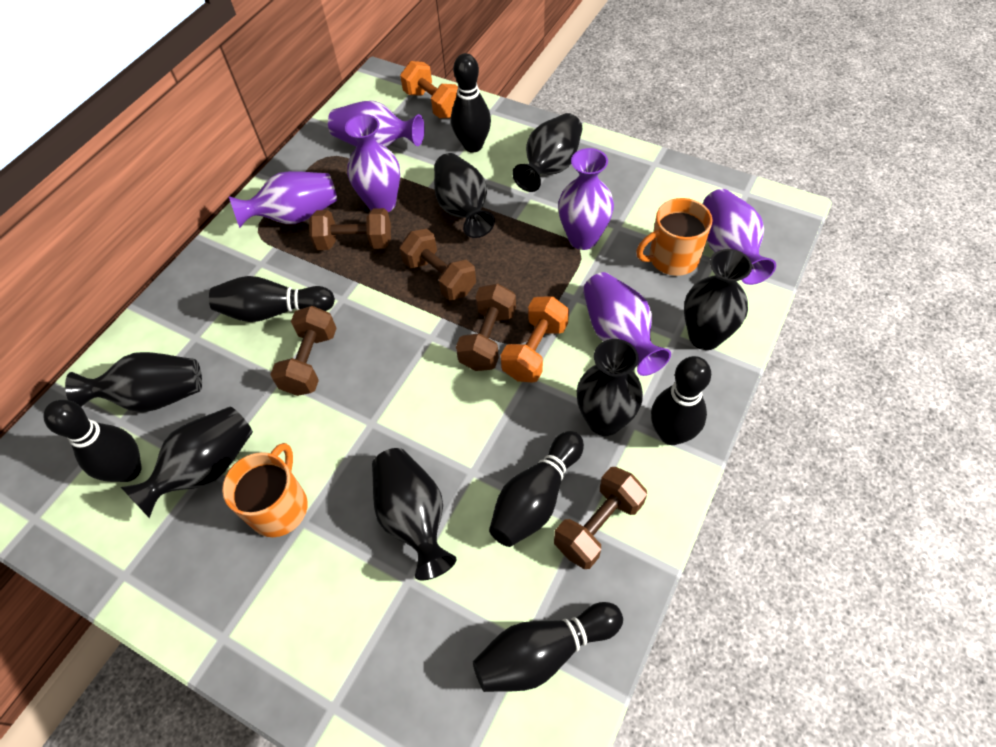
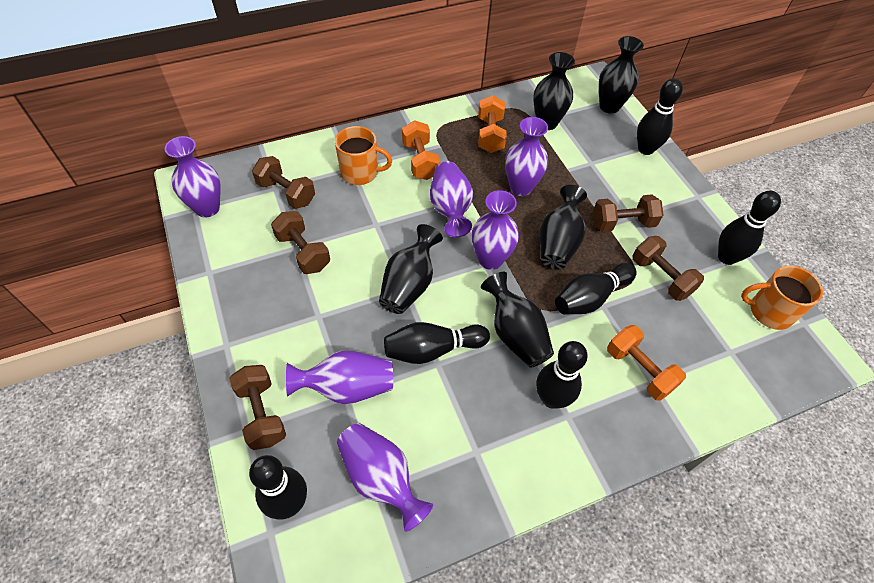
black vase: 7 -> 5
orange dumbbell: 2 -> 3

